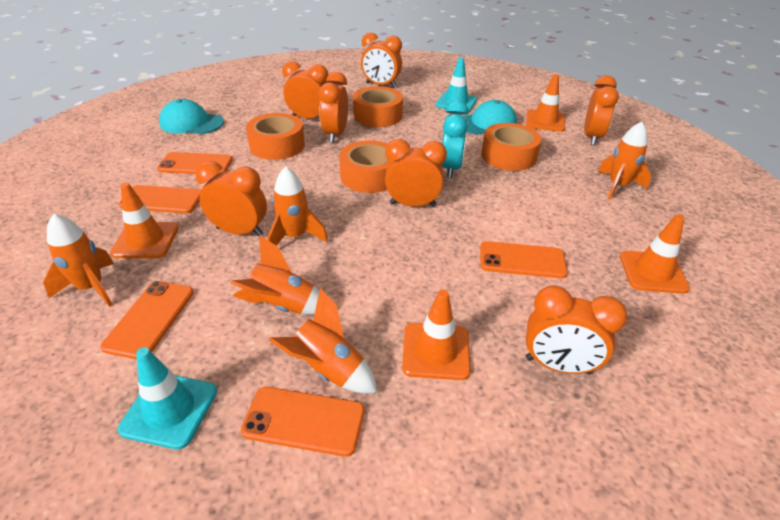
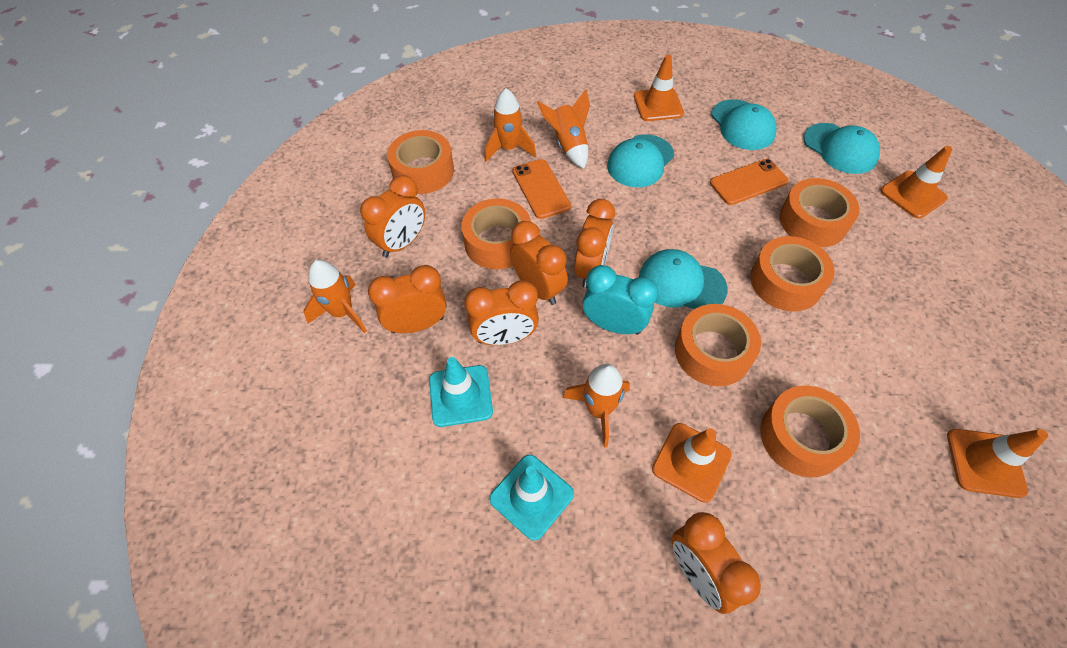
orange clock: 7 -> 6
orange phone: 5 -> 2
orange rocket: 5 -> 4
orange tape: 4 -> 6
turquoise cap: 2 -> 4

